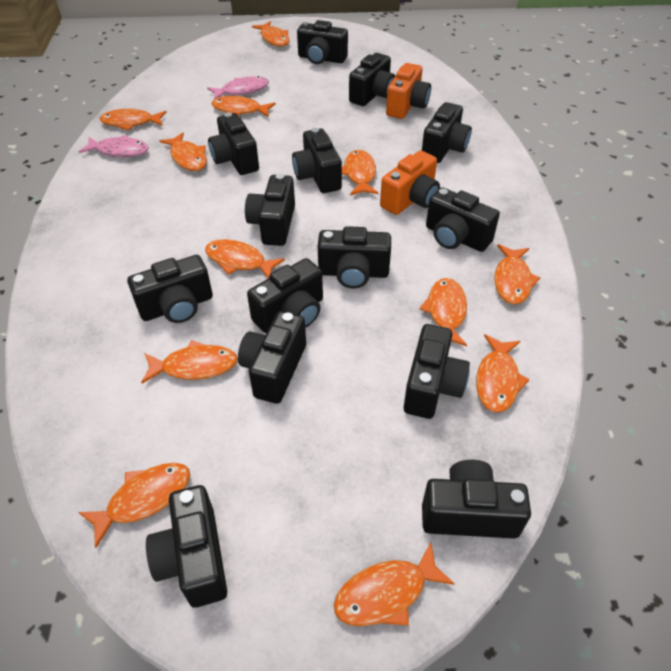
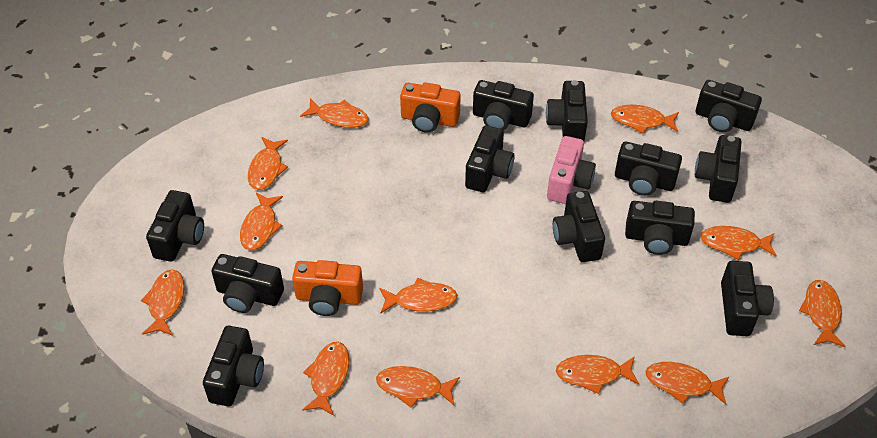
black camera: 14 -> 12
pink camera: 0 -> 1
pink fish: 2 -> 0

